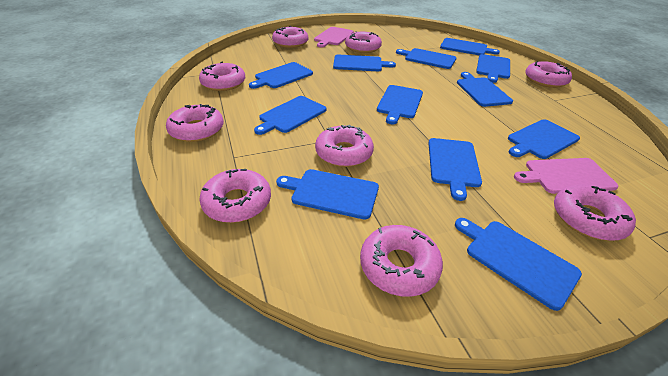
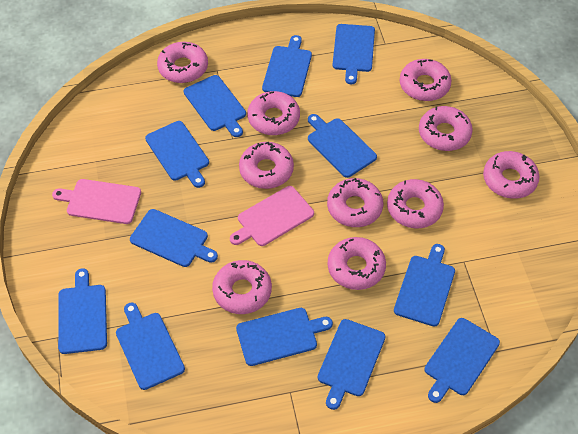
pink donut: 9 -> 10

